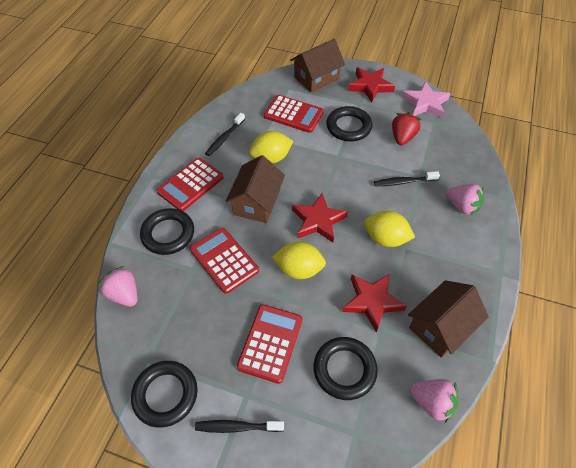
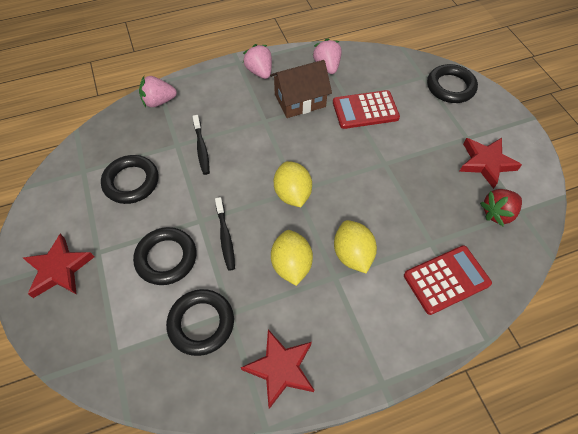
black toothbrush: 3 -> 2
brown house: 3 -> 1
pink star: 1 -> 0
red calculator: 4 -> 2

